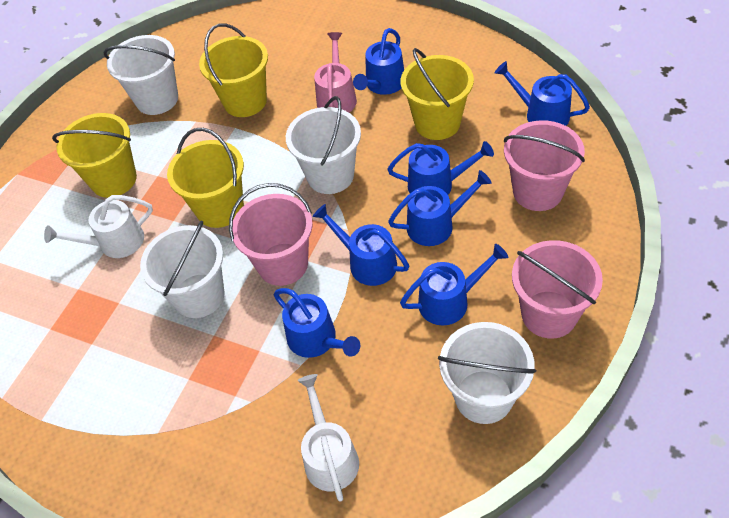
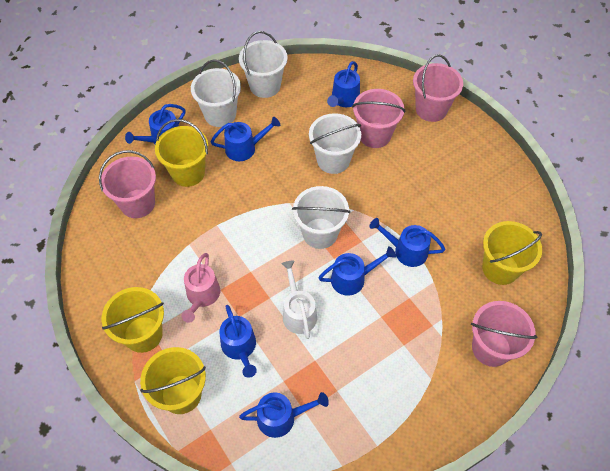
pink bucket: 3 -> 4
white watering can: 2 -> 1

